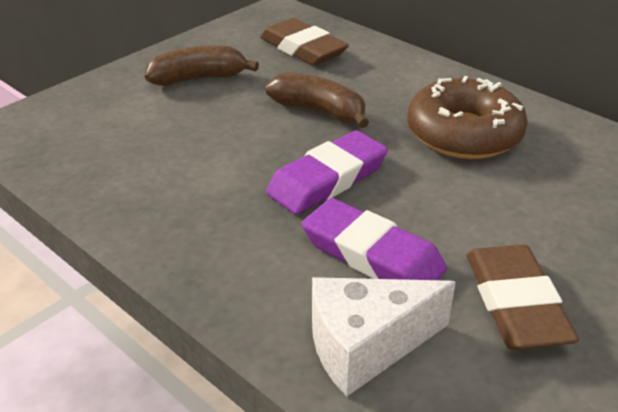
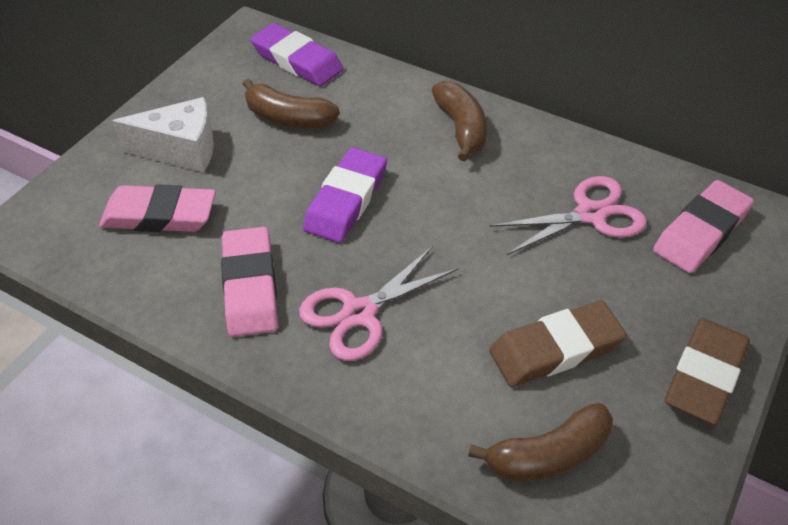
brown banana: 2 -> 3
brown donut: 1 -> 0
pink eraser: 0 -> 3
pink scissors: 0 -> 2

